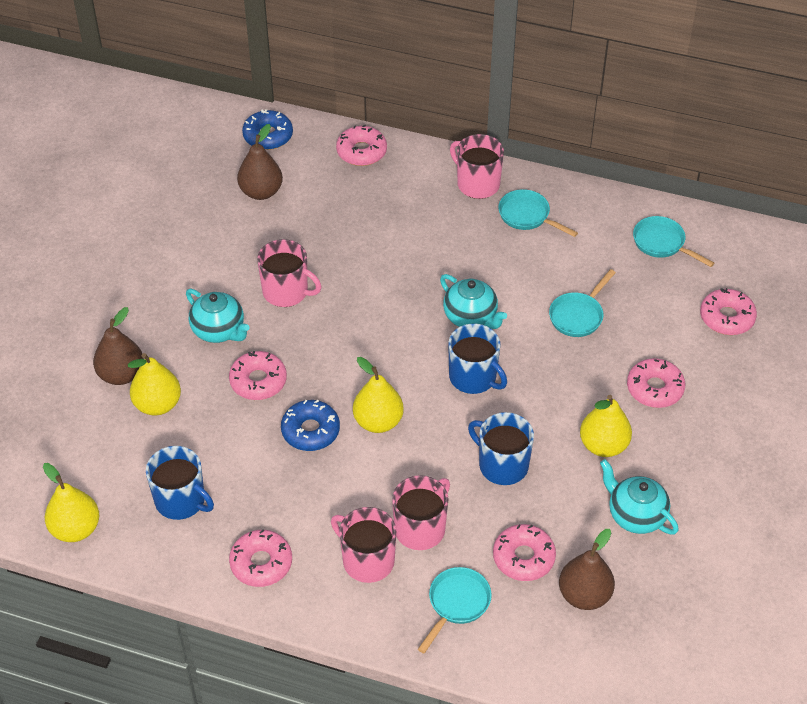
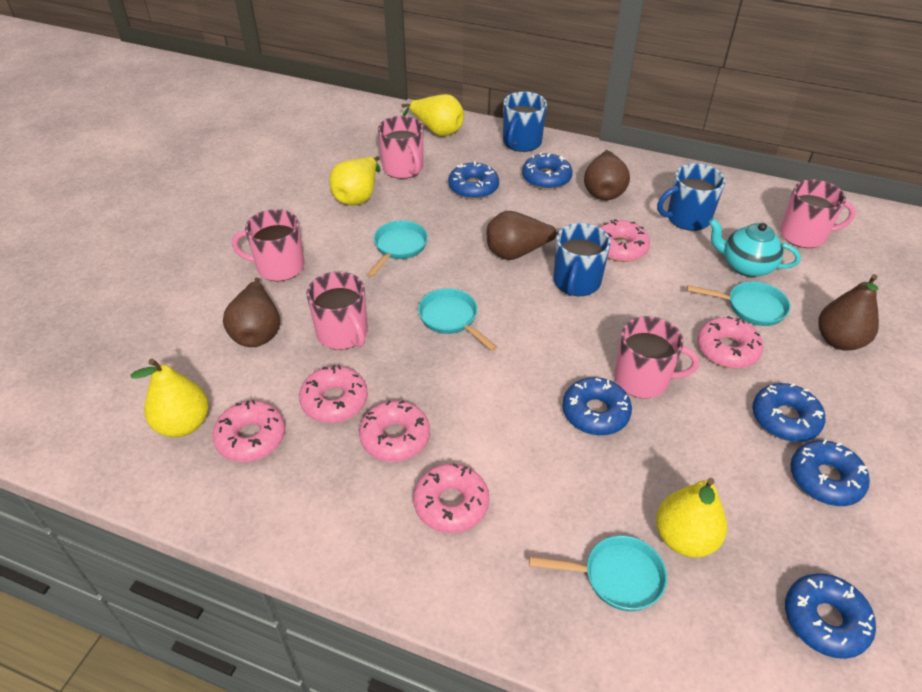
blue donut: 2 -> 6
brown pear: 3 -> 4
pink mug: 4 -> 5
turquoise teapot: 3 -> 1

